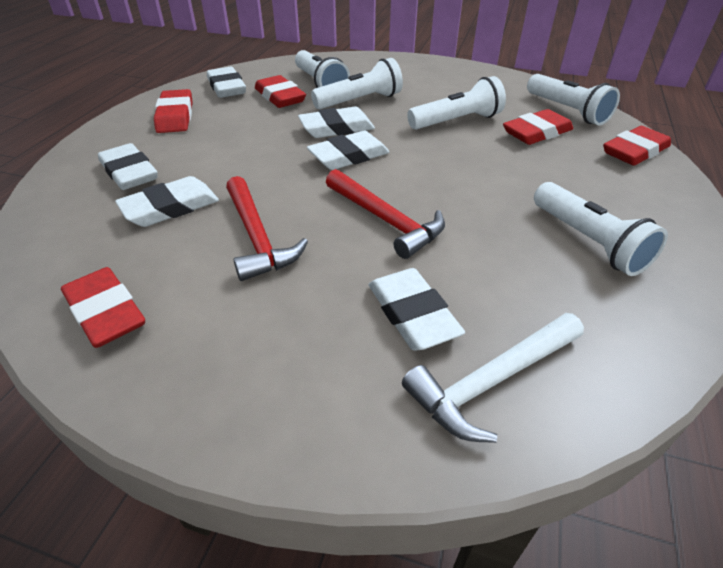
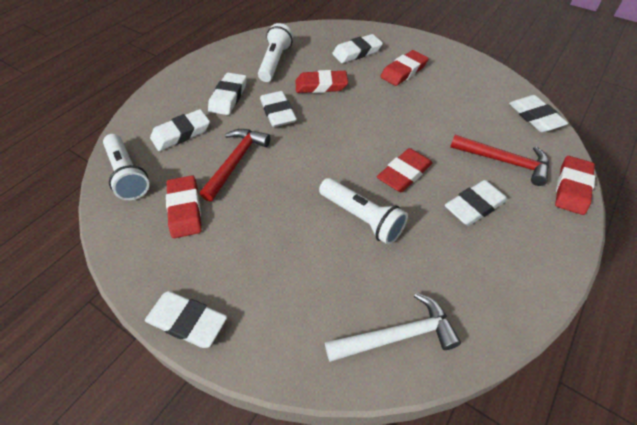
white eraser: 6 -> 7
white flashlight: 5 -> 3

